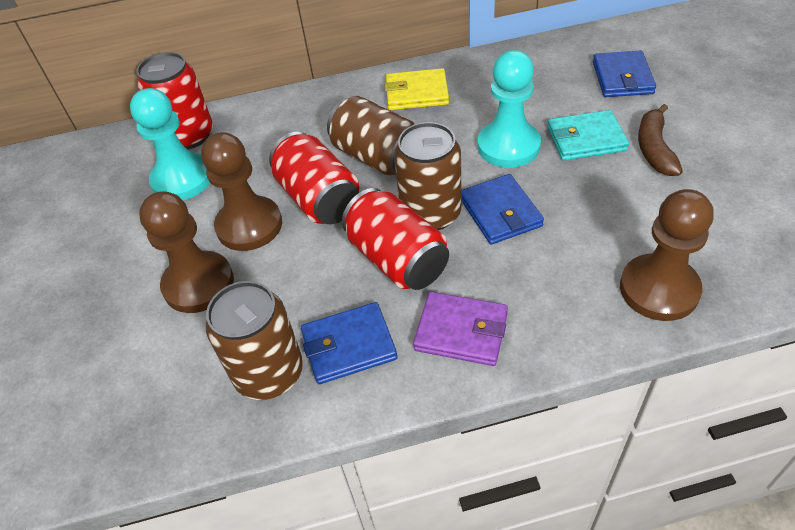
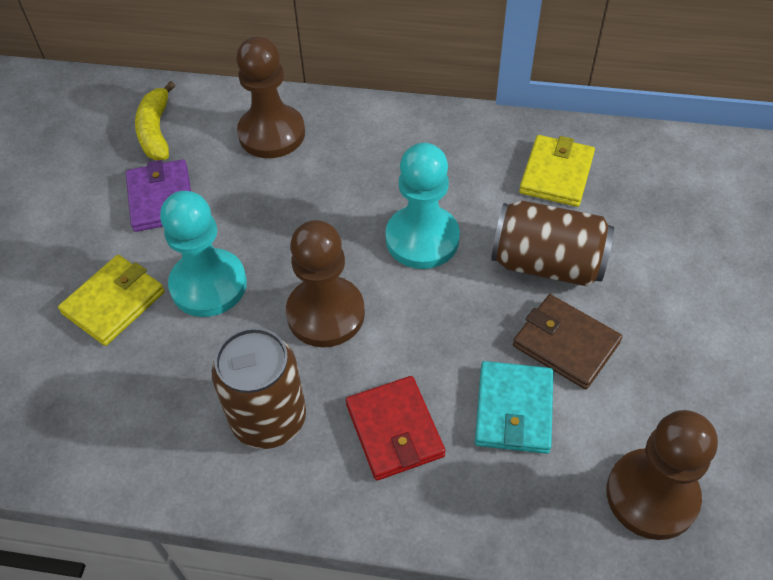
blue wallet: 3 -> 0
brown banana: 1 -> 0
brown can: 3 -> 2
brown wallet: 0 -> 1
red can: 3 -> 0
red wallet: 0 -> 1
yellow banana: 0 -> 1
yellow wallet: 1 -> 2

